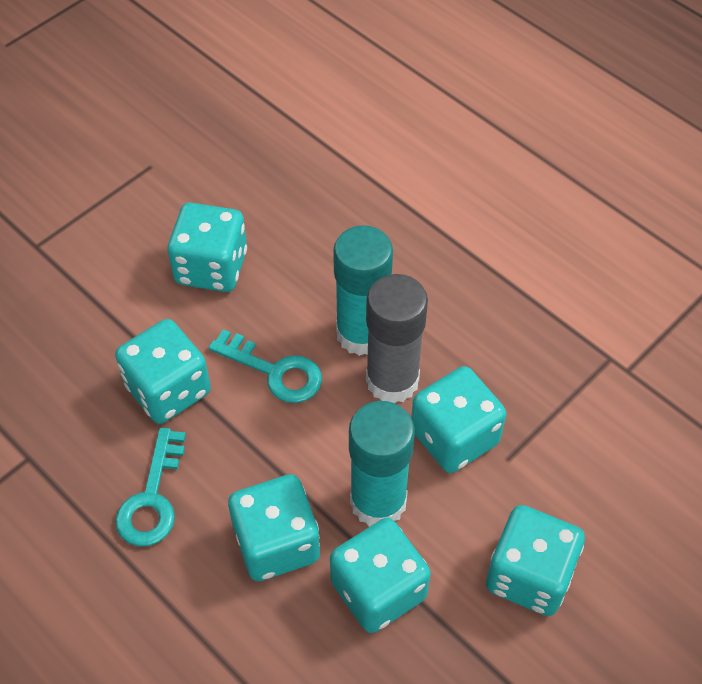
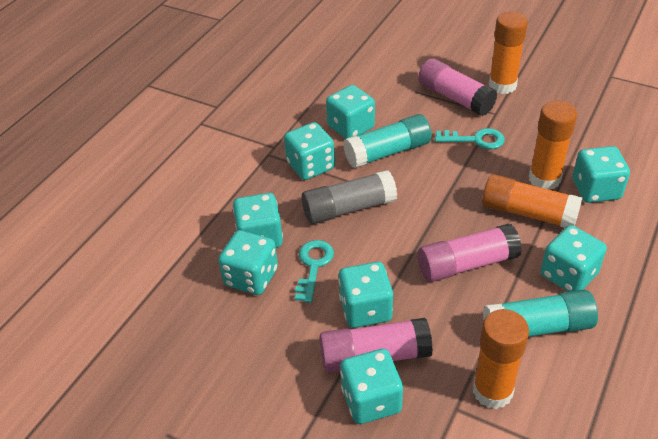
orange glue stick: 0 -> 4
pink glue stick: 0 -> 3
turquoise dice: 6 -> 8

